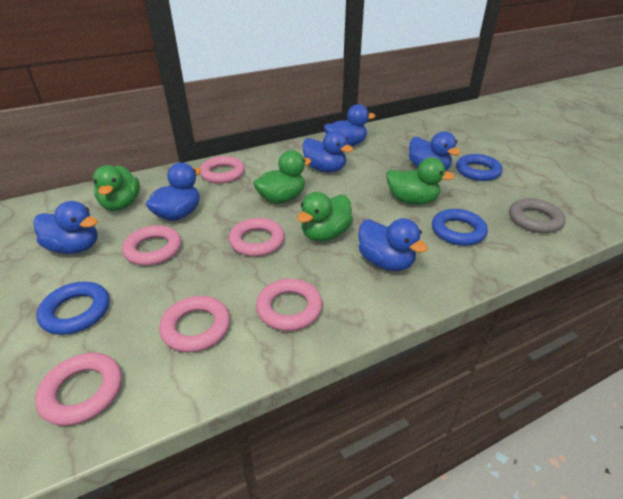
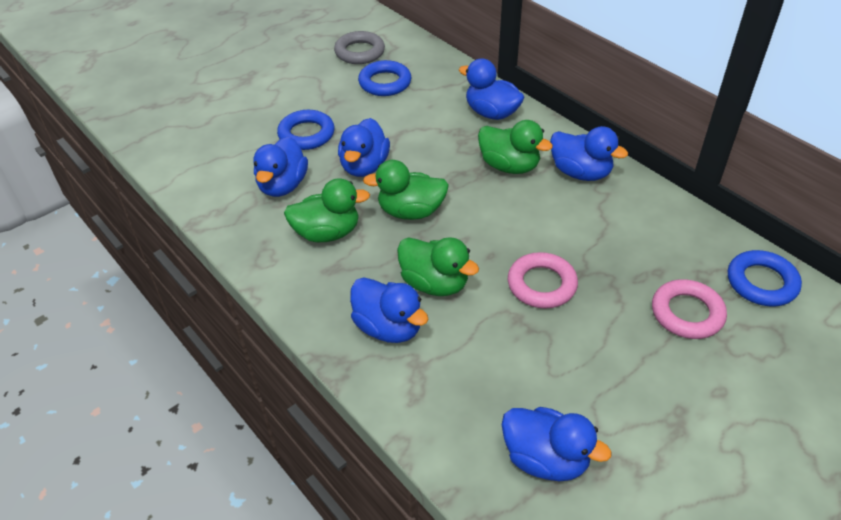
pink ring: 6 -> 2

